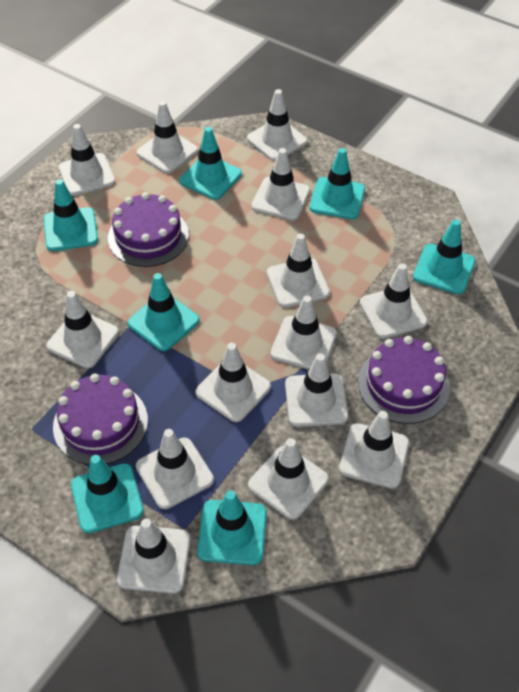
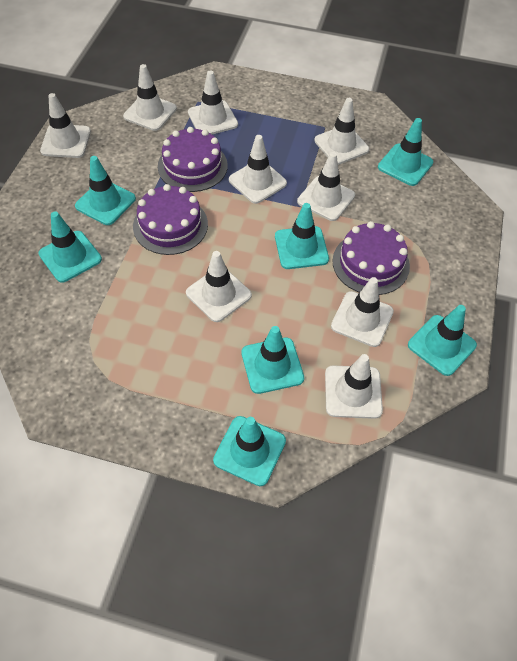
white traffic cone: 14 -> 9

